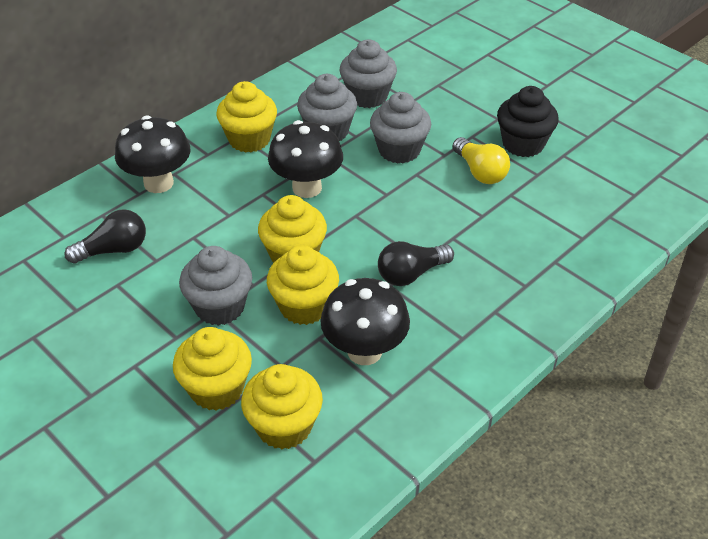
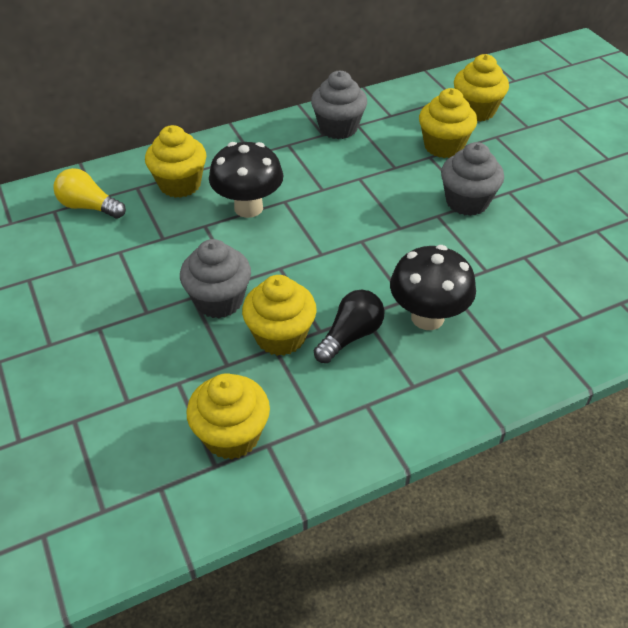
black cupcake: 1 -> 0
black light bulb: 2 -> 1
black mushroom: 3 -> 2
grey cupcake: 4 -> 3

